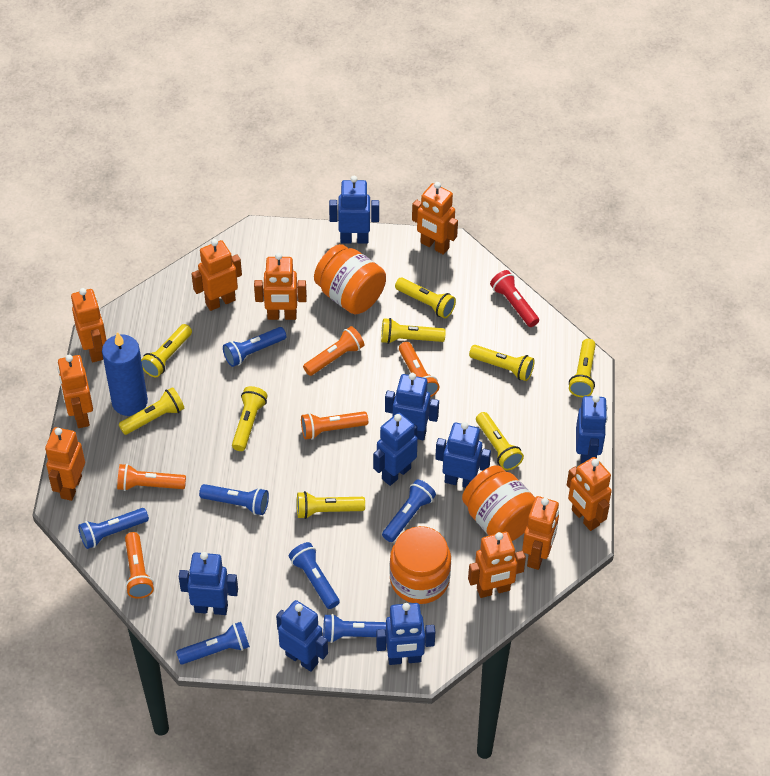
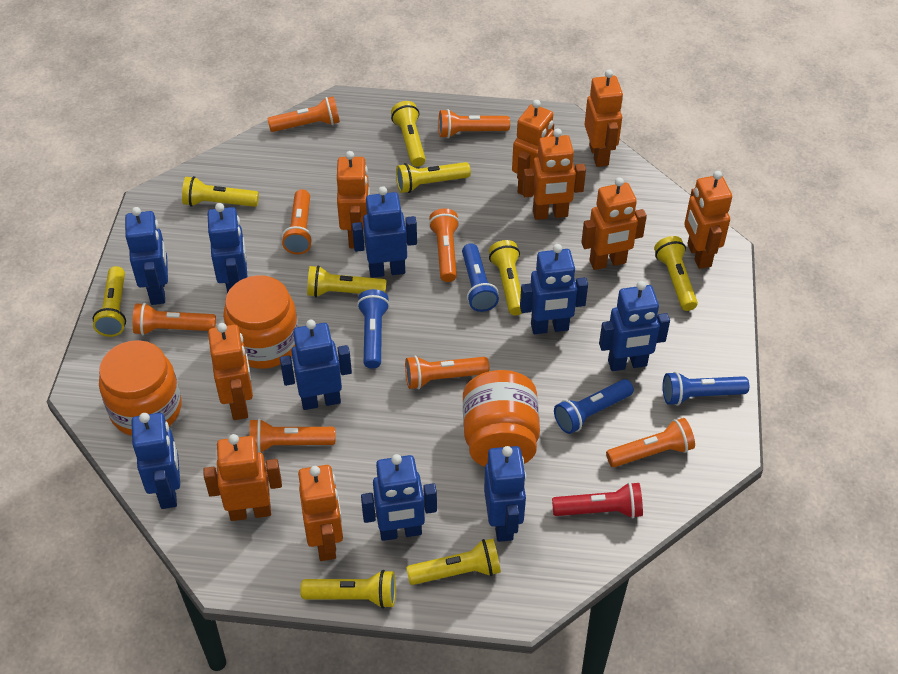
blue candle: 1 -> 0
blue flashlight: 7 -> 4
blue robot: 8 -> 9
orange flashlight: 5 -> 8

